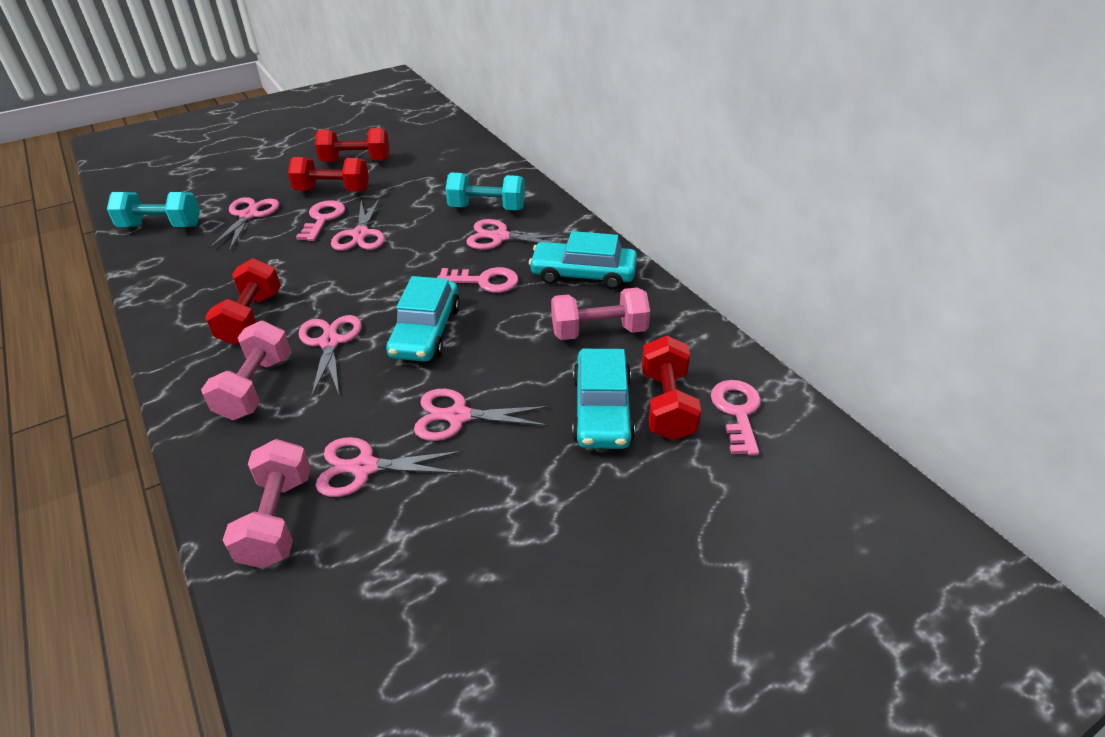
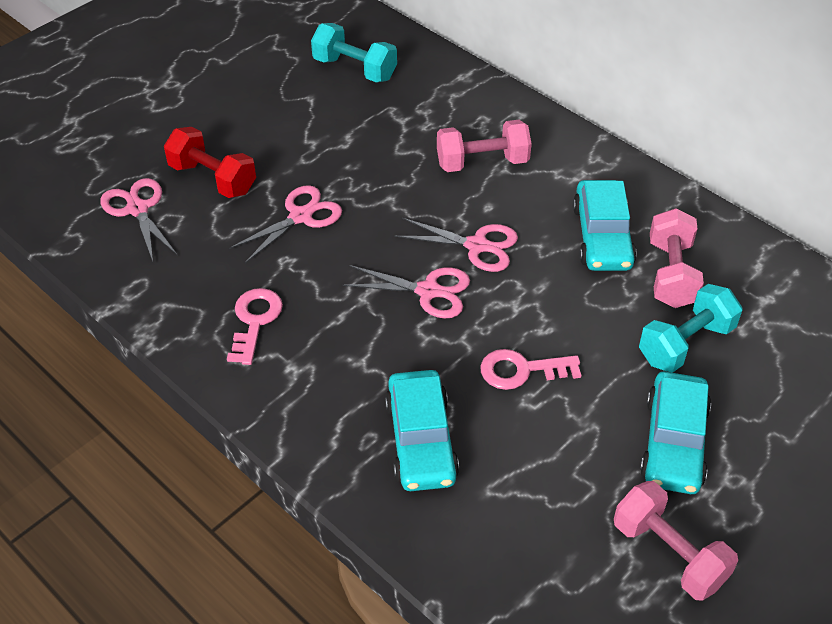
pink key: 3 -> 2
pink scissors: 6 -> 4
red dumbbell: 4 -> 1

